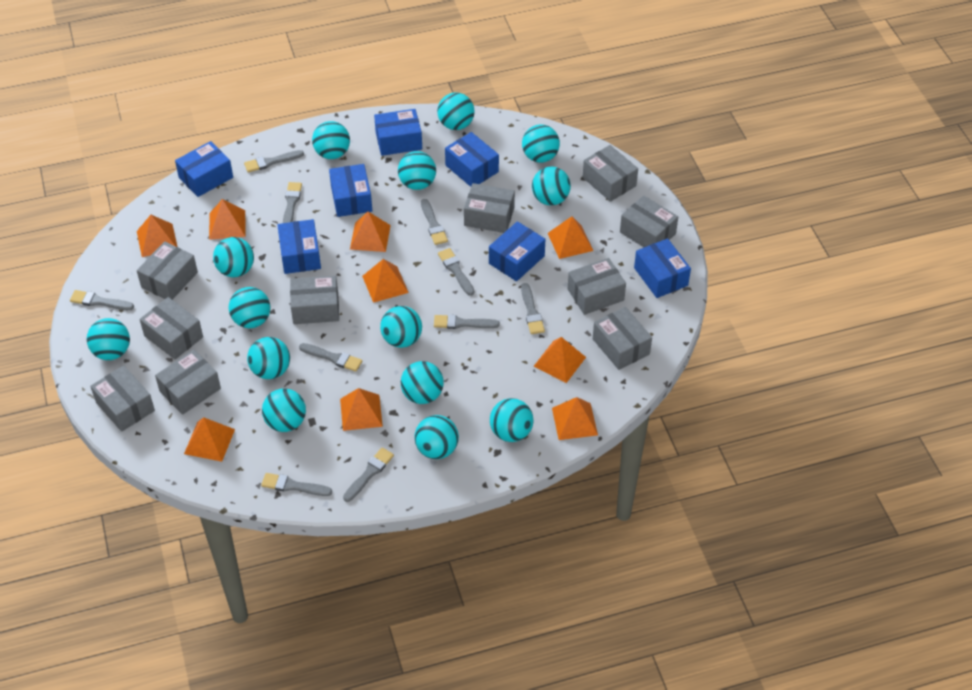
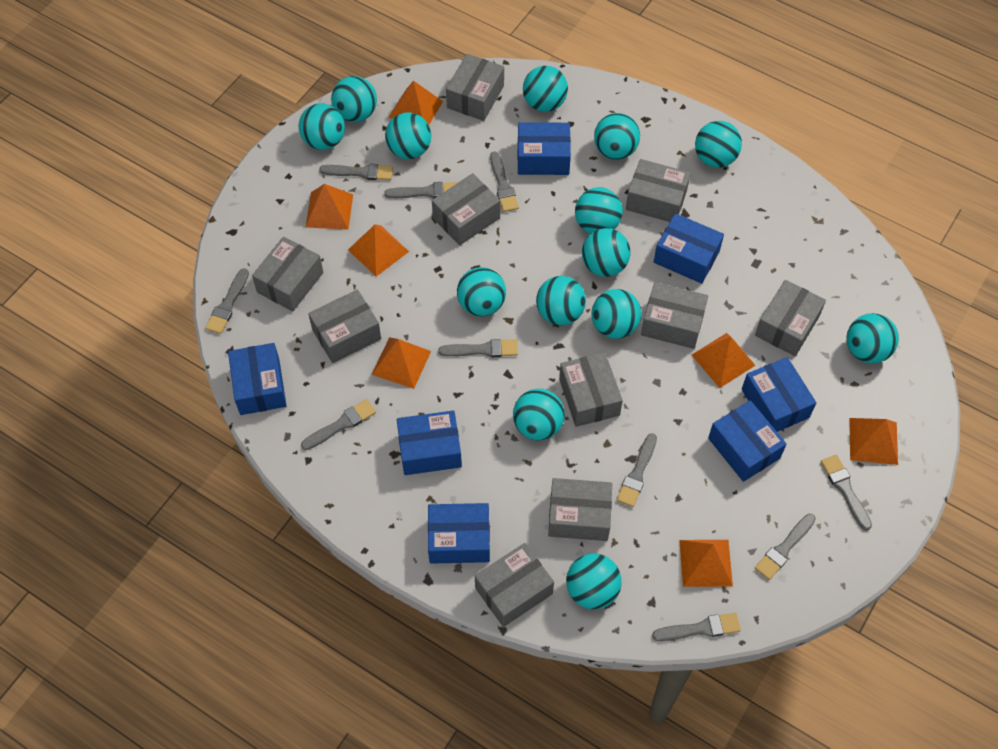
orange pyramid: 9 -> 7

